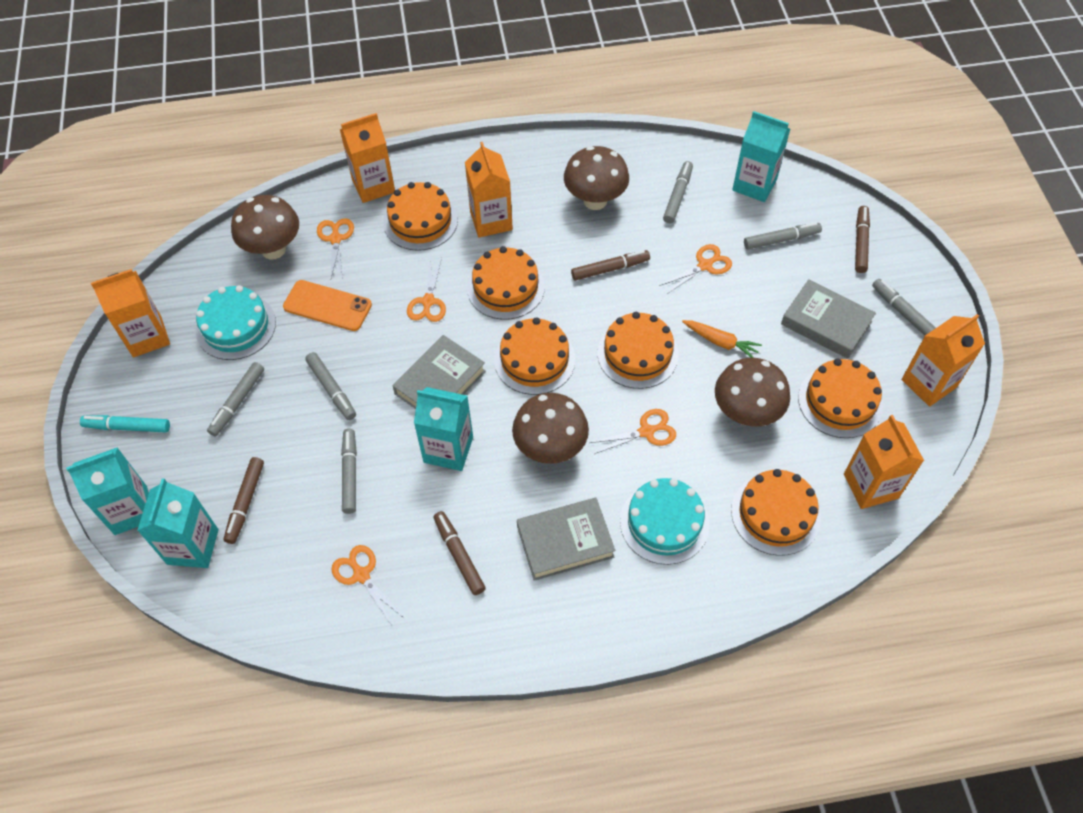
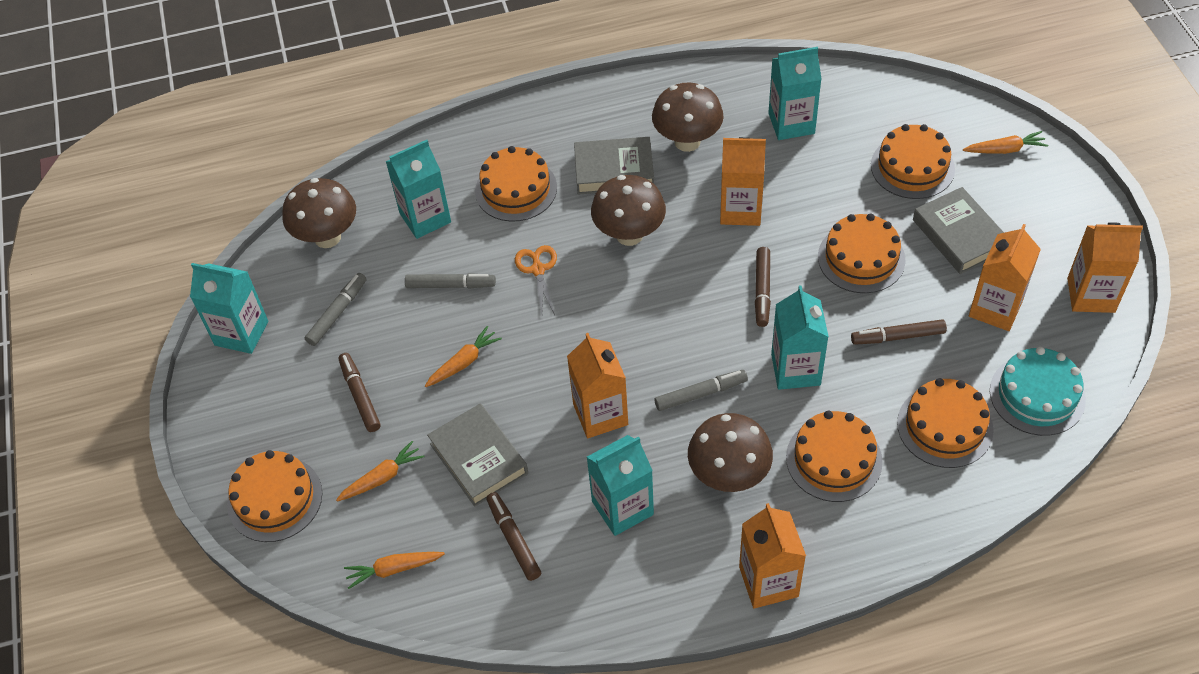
grey marker: 6 -> 3
orange carrot: 1 -> 4
orange phone: 1 -> 0
orange scissors: 5 -> 1
turquoise cake: 2 -> 1
turquoise carton: 4 -> 5
turquoise marker: 1 -> 0

